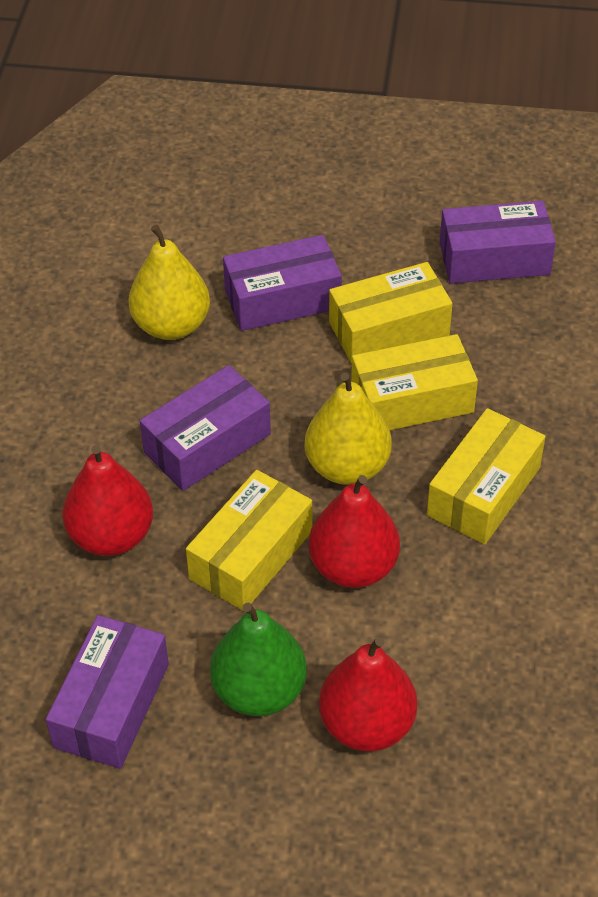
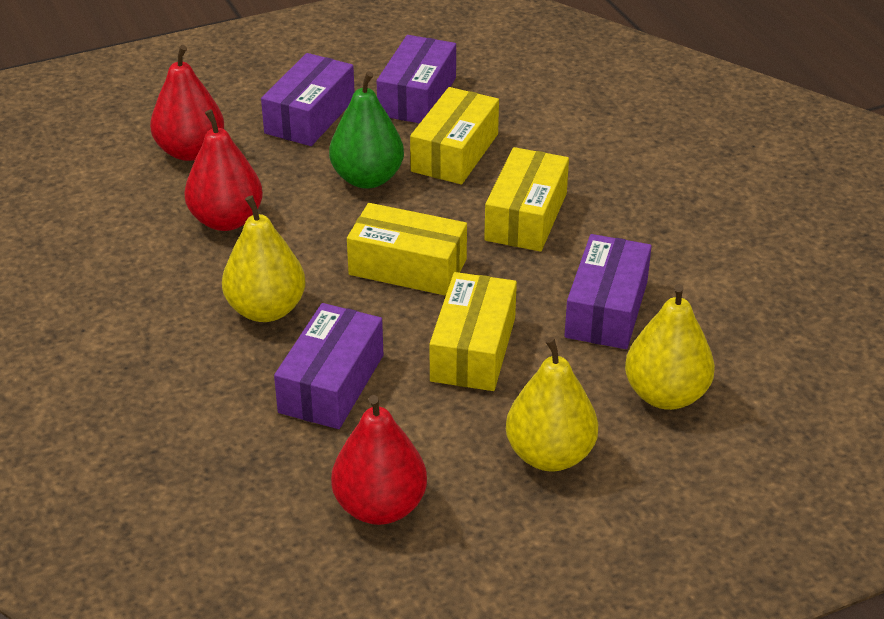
yellow pear: 2 -> 3

